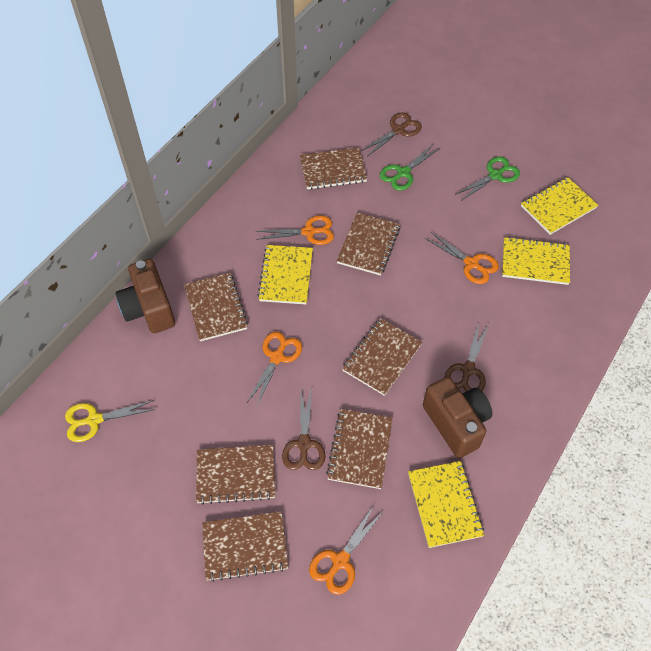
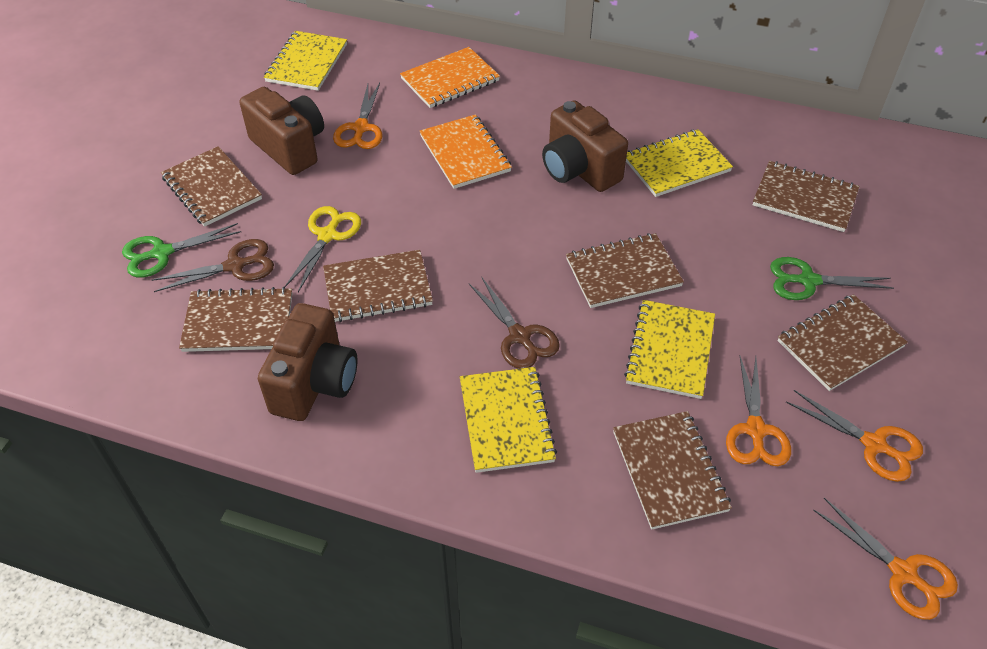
brown camera: 2 -> 3
brown scissors: 3 -> 2
orange notebook: 0 -> 2

